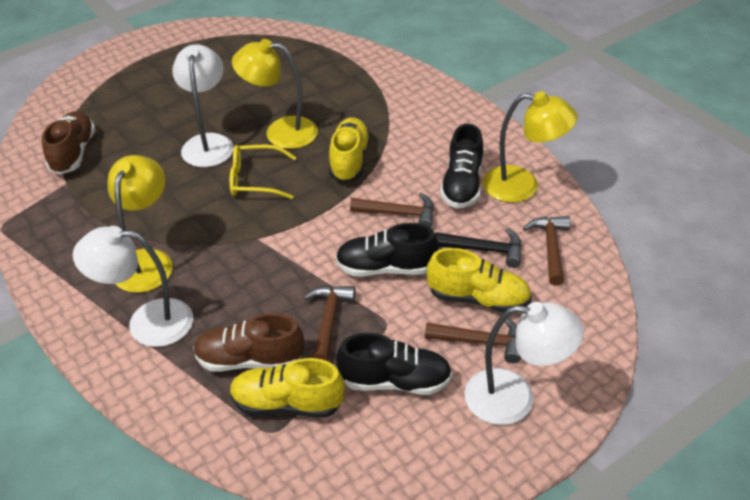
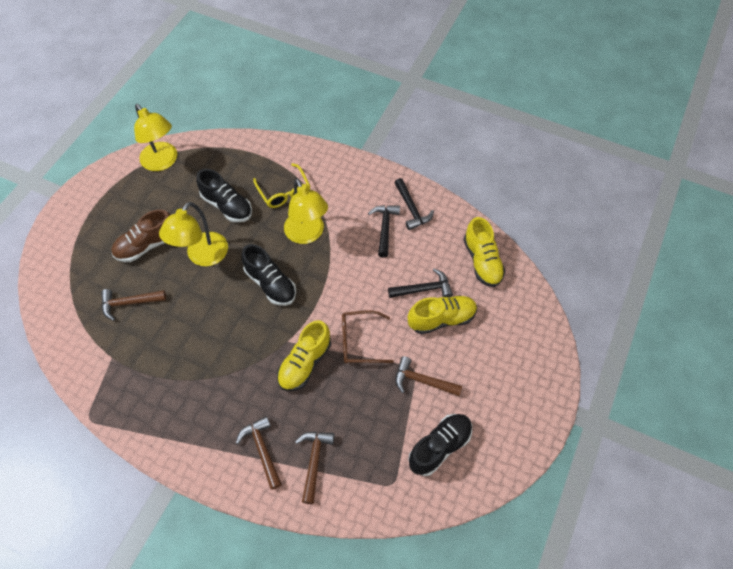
black hammer: 1 -> 3
brown glasses: 0 -> 1
brown shoe: 2 -> 1
white lamp: 3 -> 0

